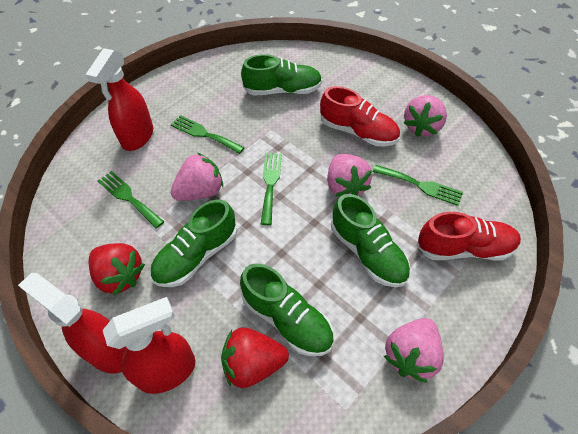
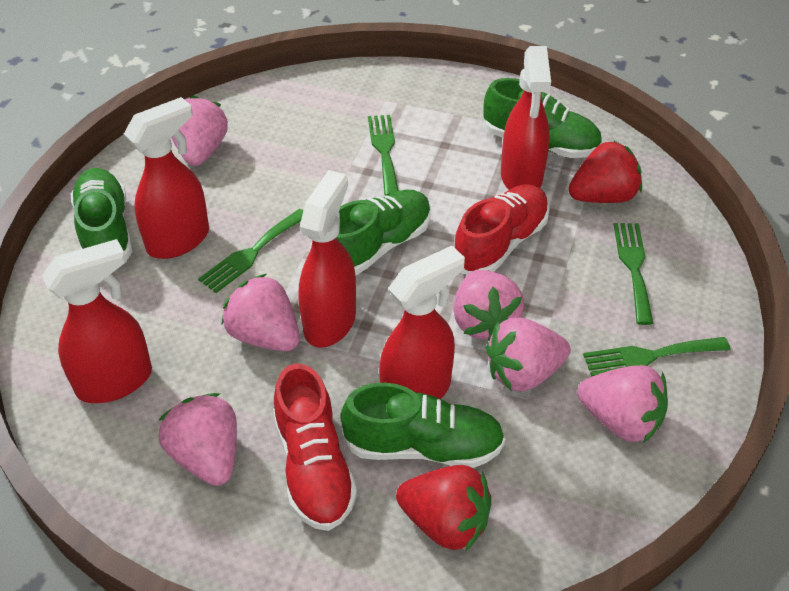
pink strawberry: 4 -> 6
red spray bottle: 3 -> 5

